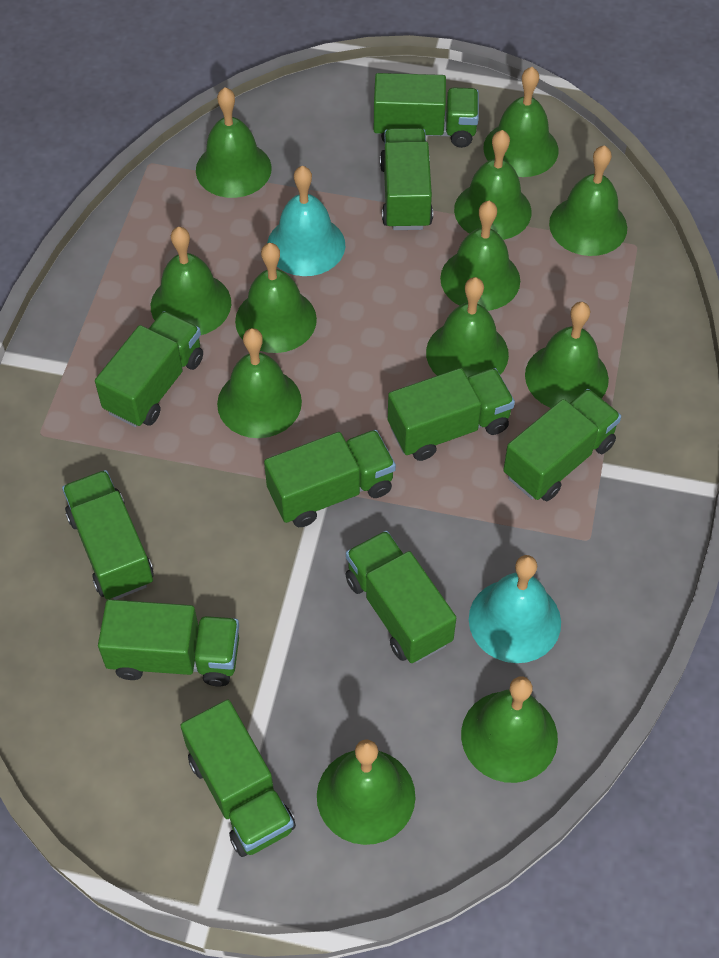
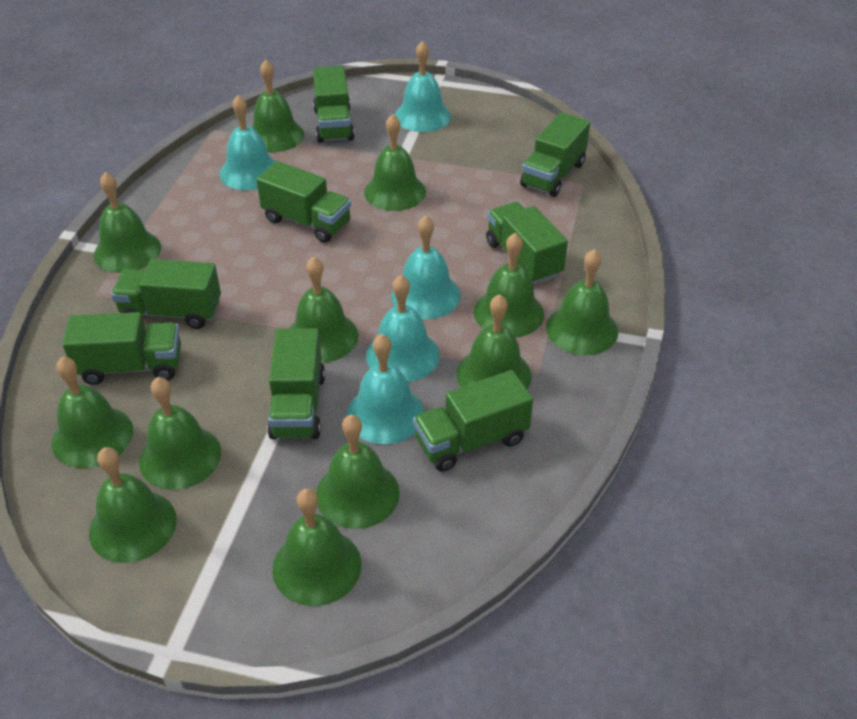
green truck: 10 -> 8
turquoise bell: 2 -> 5

